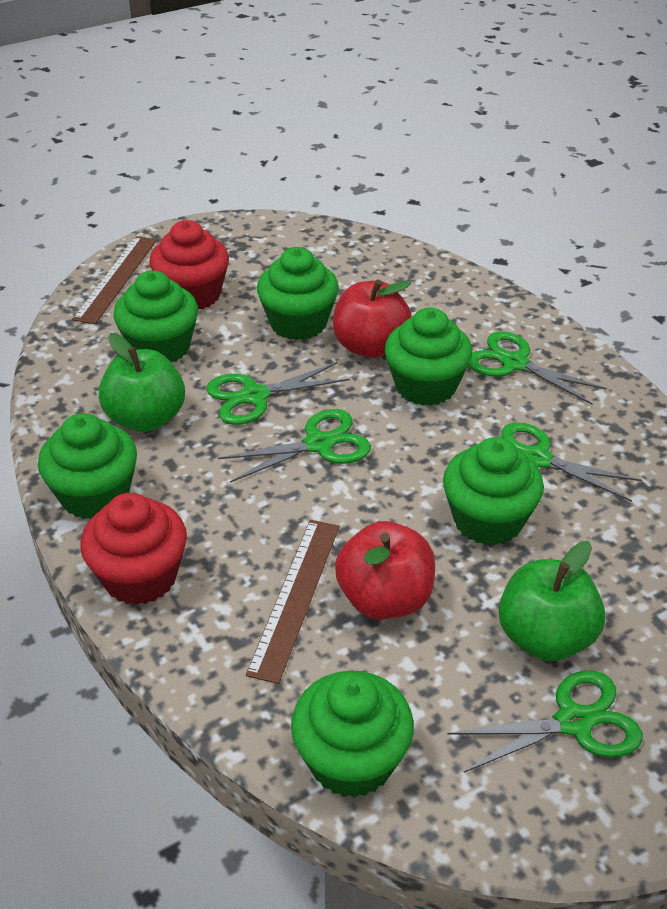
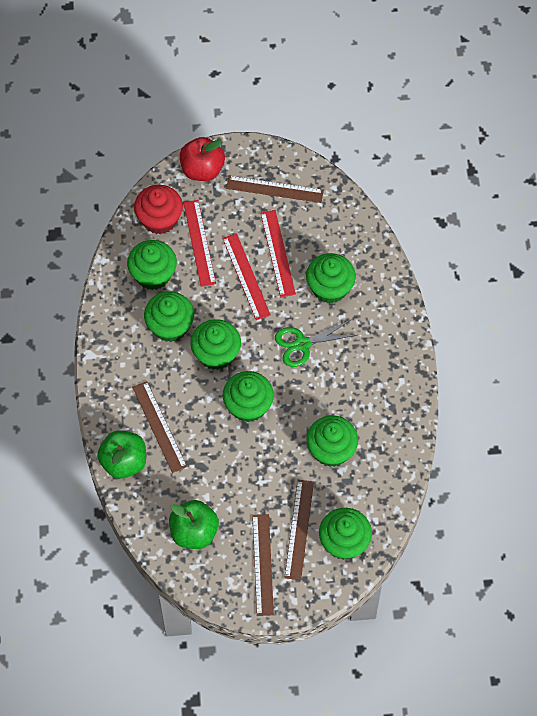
brown ruler: 2 -> 4
green cupcake: 6 -> 7
green scissors: 5 -> 1
red apple: 2 -> 1
red cupcake: 2 -> 1
red ruler: 0 -> 3

